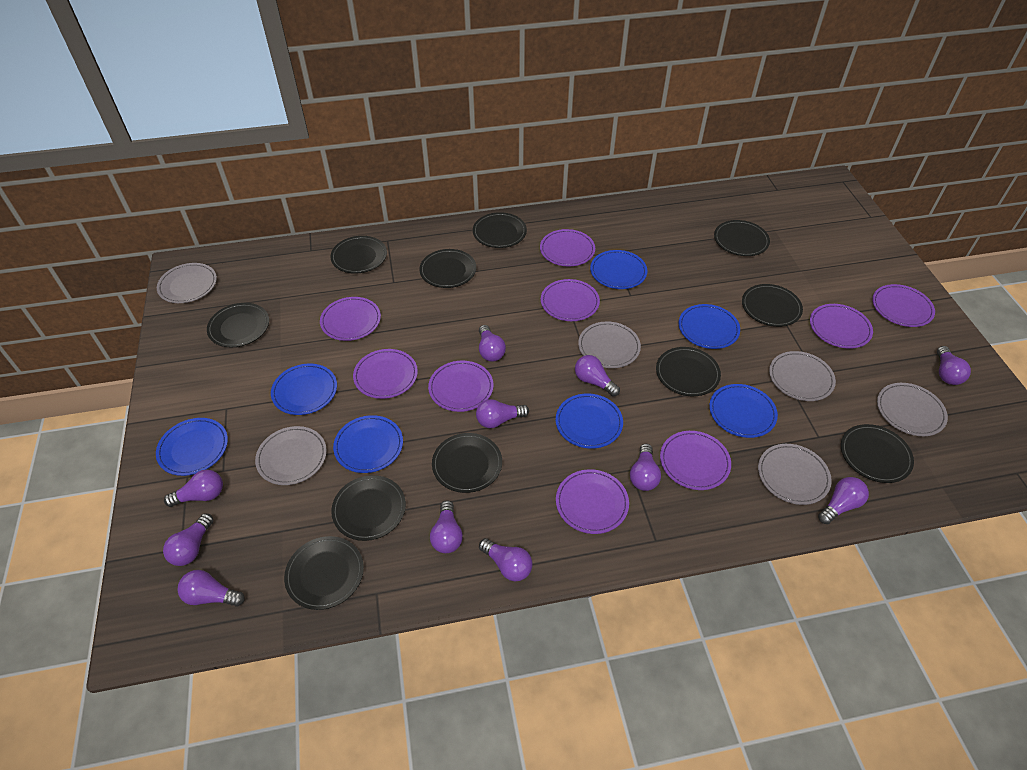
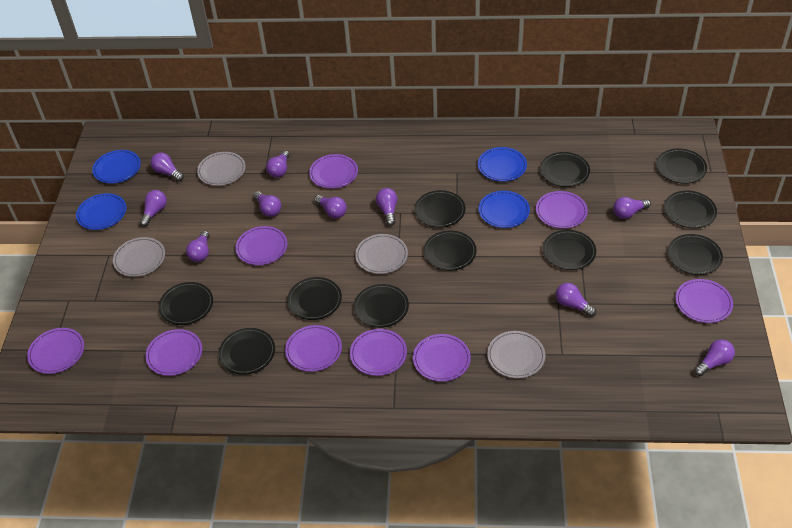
blue plate: 7 -> 4
grey plate: 6 -> 4
purple light bulb: 11 -> 10

